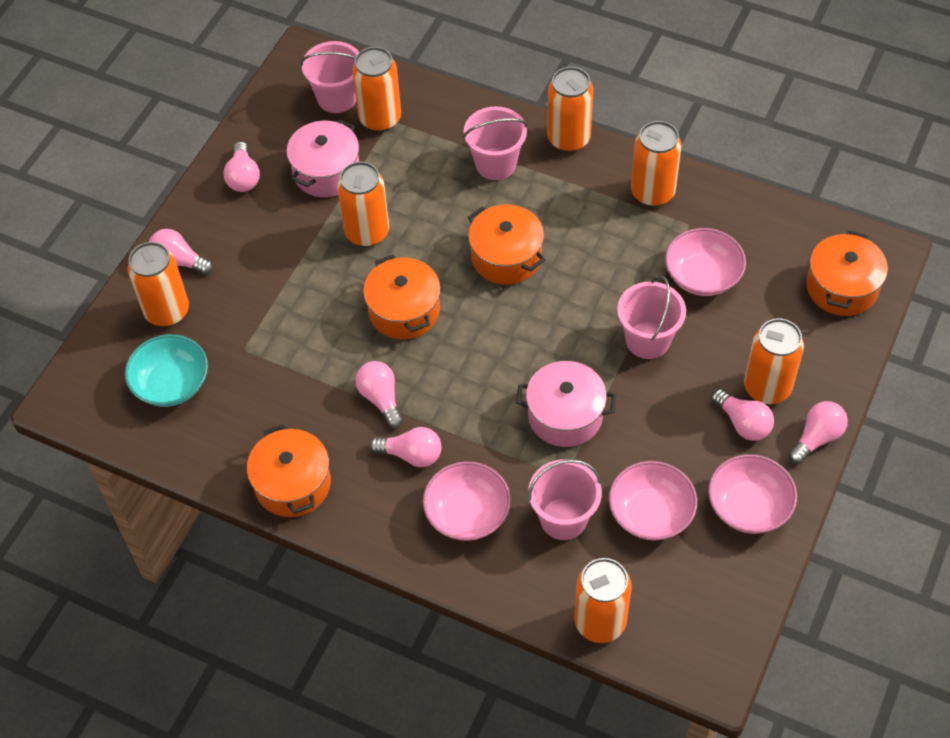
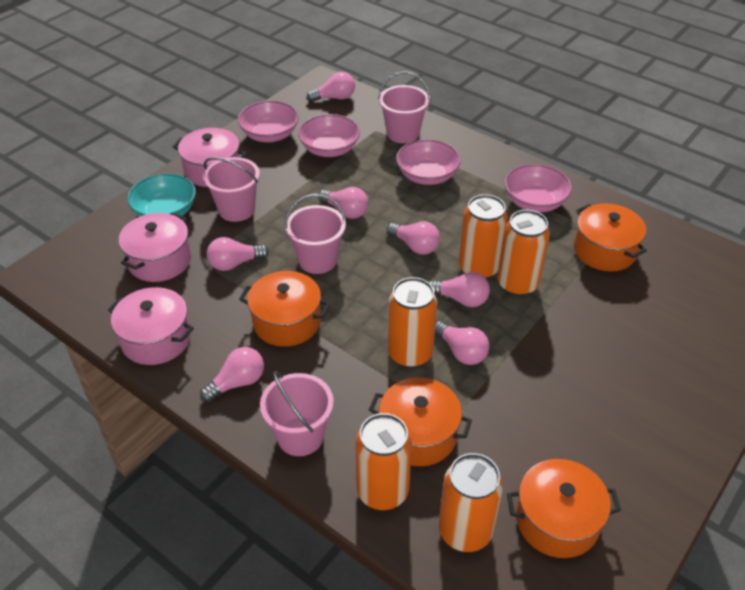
orange can: 7 -> 5
pink light bulb: 6 -> 7
pink pot: 2 -> 3

